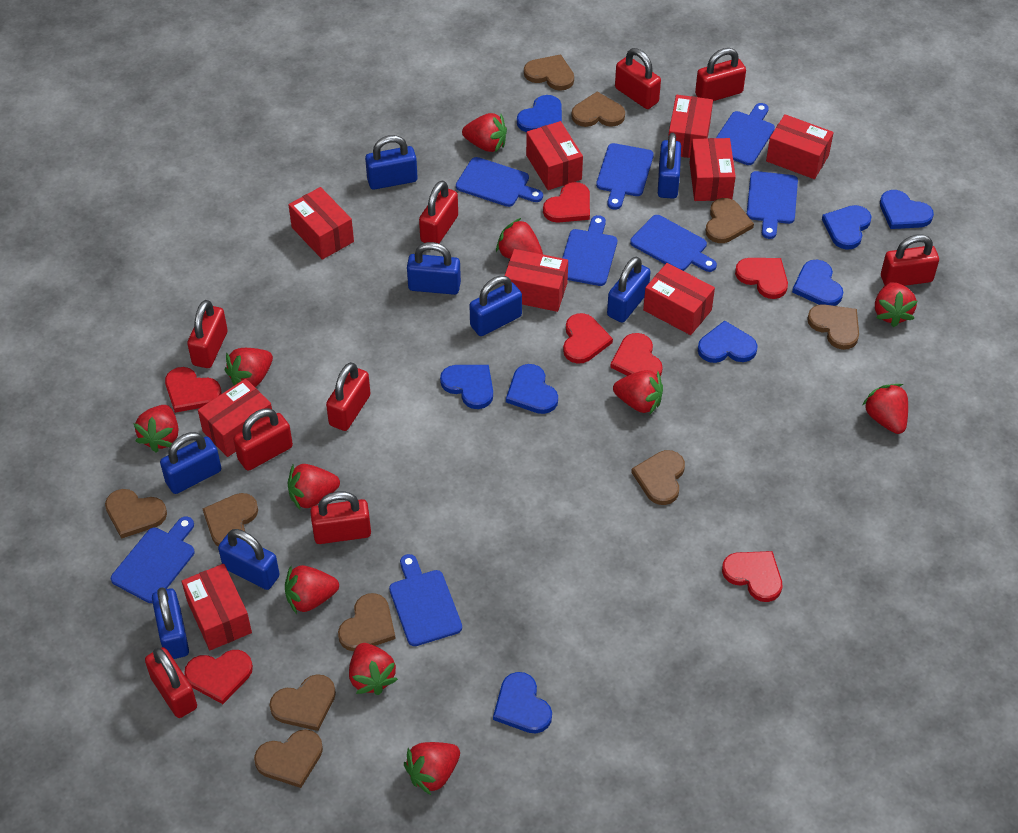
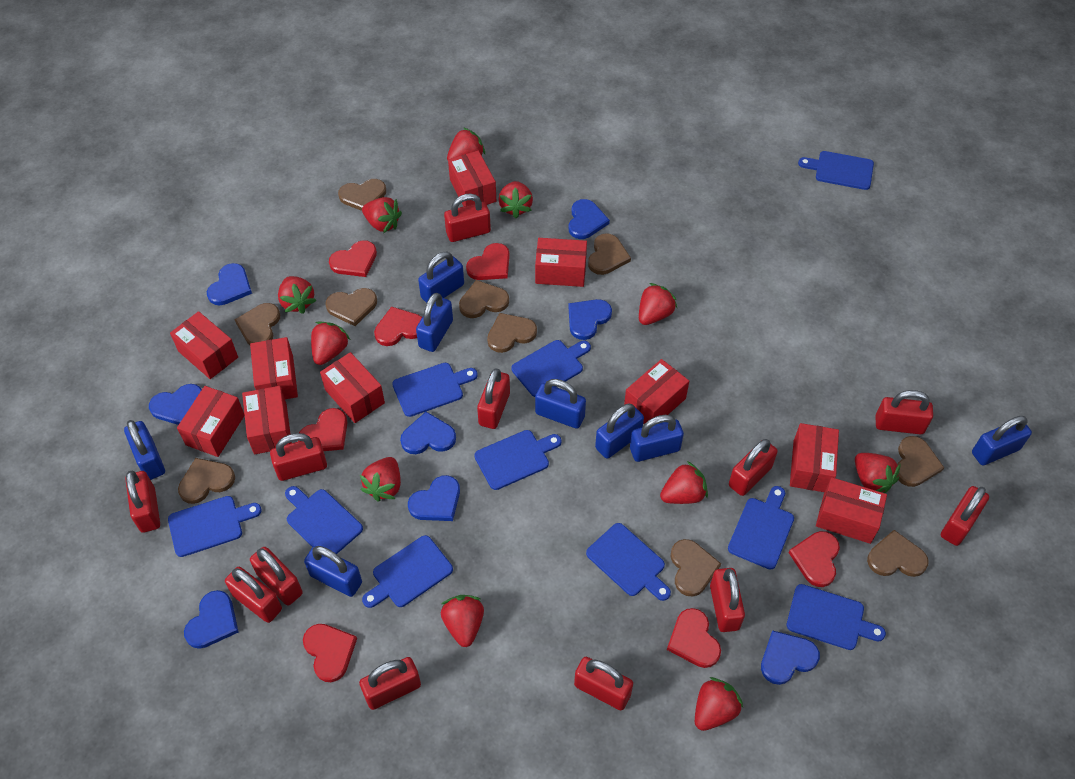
blue cutting board: 8 -> 10
red box: 9 -> 10
red padlock: 9 -> 12

